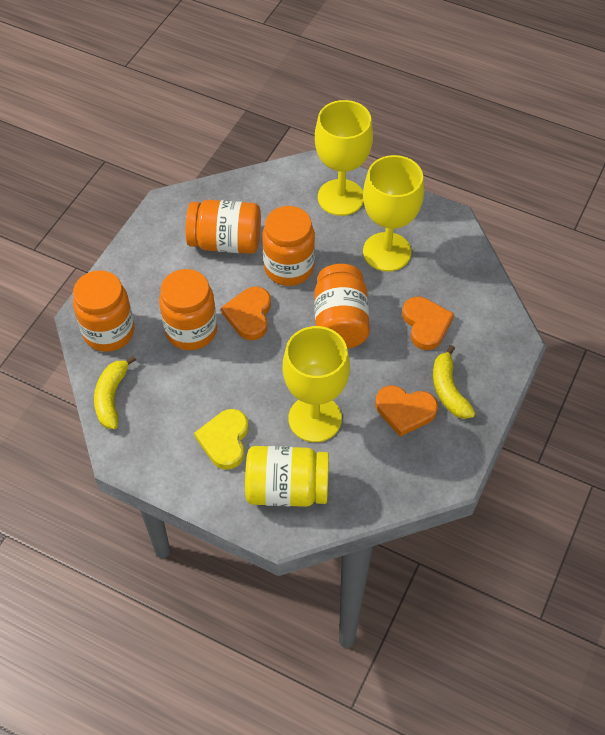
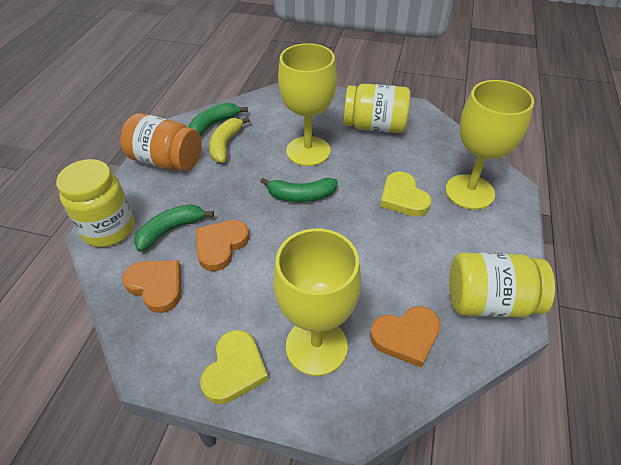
green banana: 0 -> 3
orange jar: 5 -> 1
yellow banana: 2 -> 1
yellow heart: 1 -> 2
yellow jar: 1 -> 3

